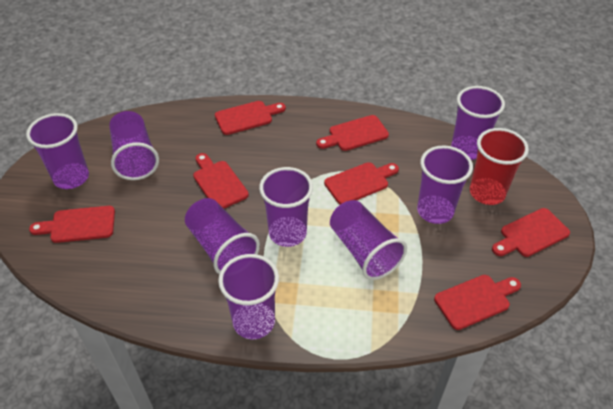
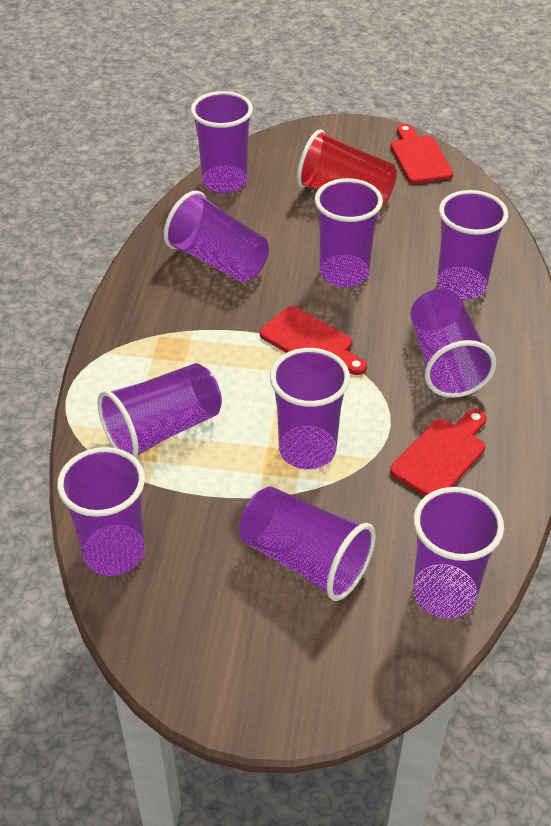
purple cup: 8 -> 10
red cutting board: 7 -> 3

